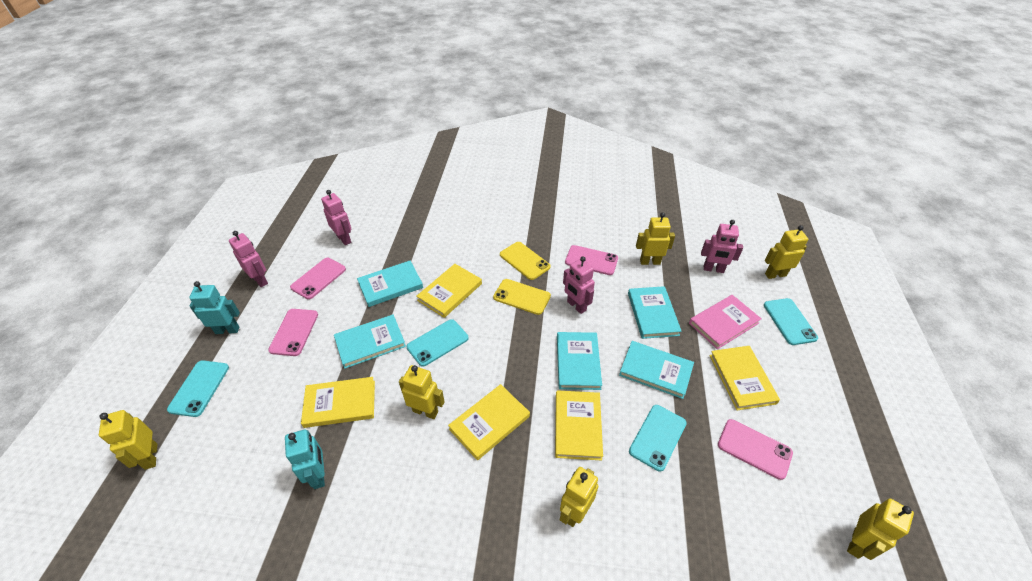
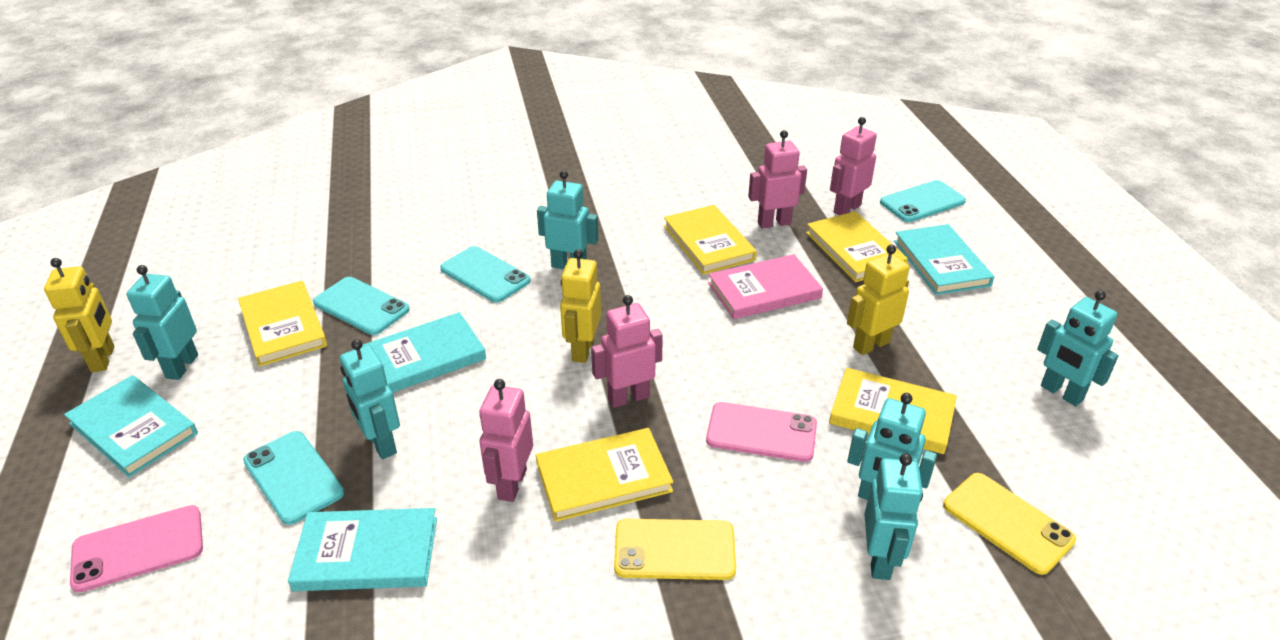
pink phone: 4 -> 2
turquoise book: 5 -> 4
turquoise robot: 2 -> 6
yellow robot: 6 -> 3

